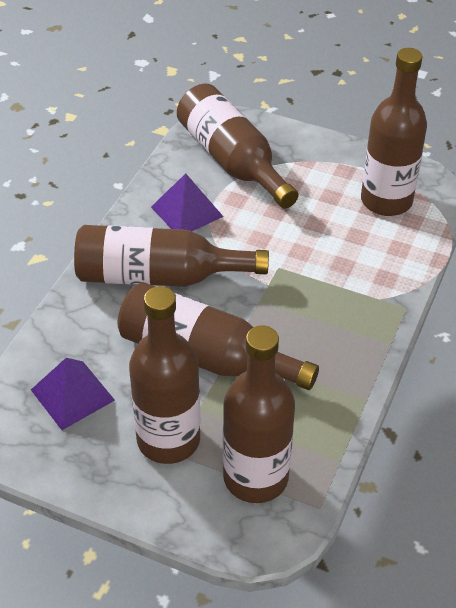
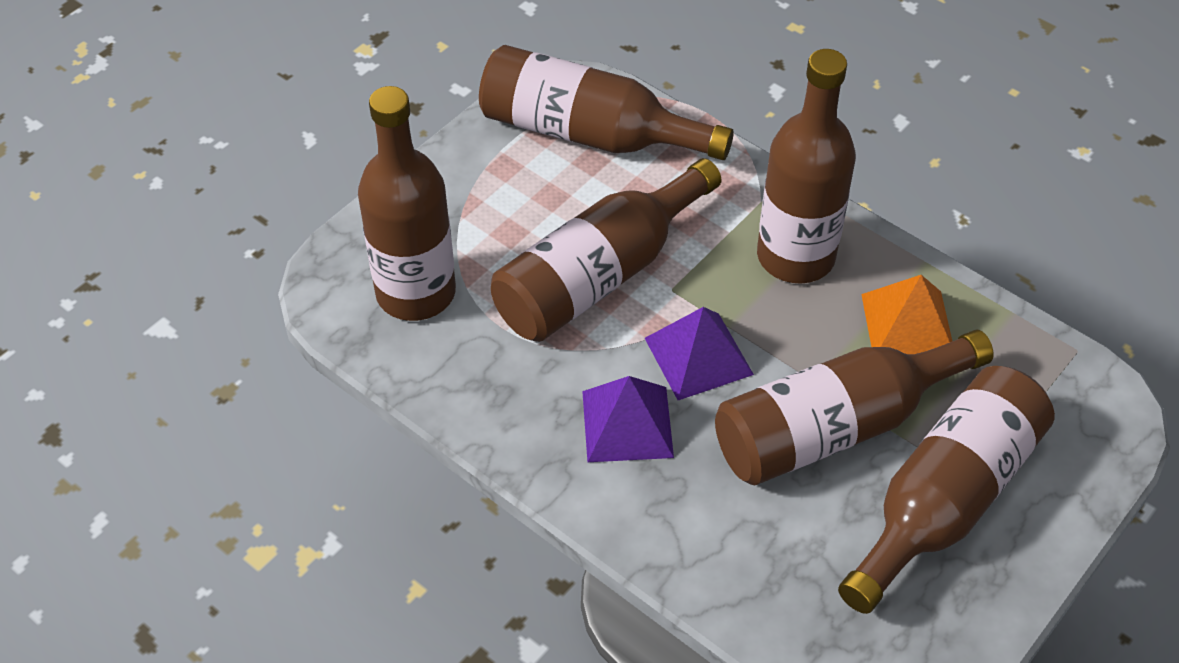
orange pyramid: 0 -> 1

